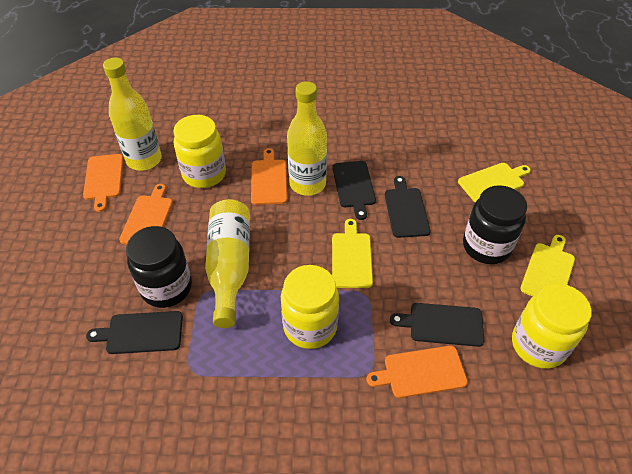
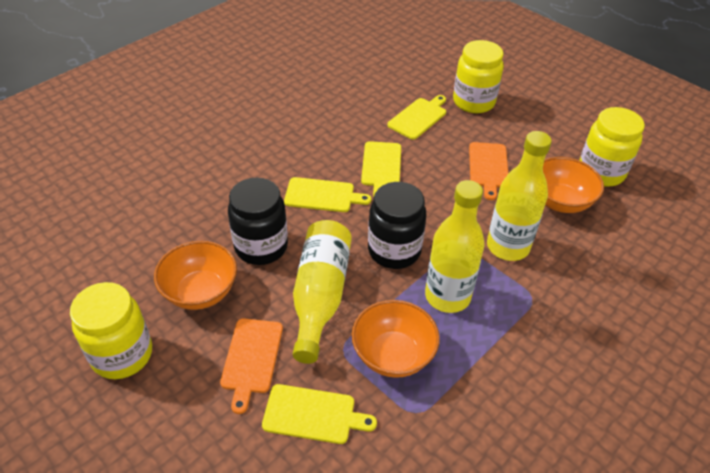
black cutting board: 4 -> 0
orange bowl: 0 -> 3
orange cutting board: 4 -> 2
yellow cutting board: 3 -> 4

